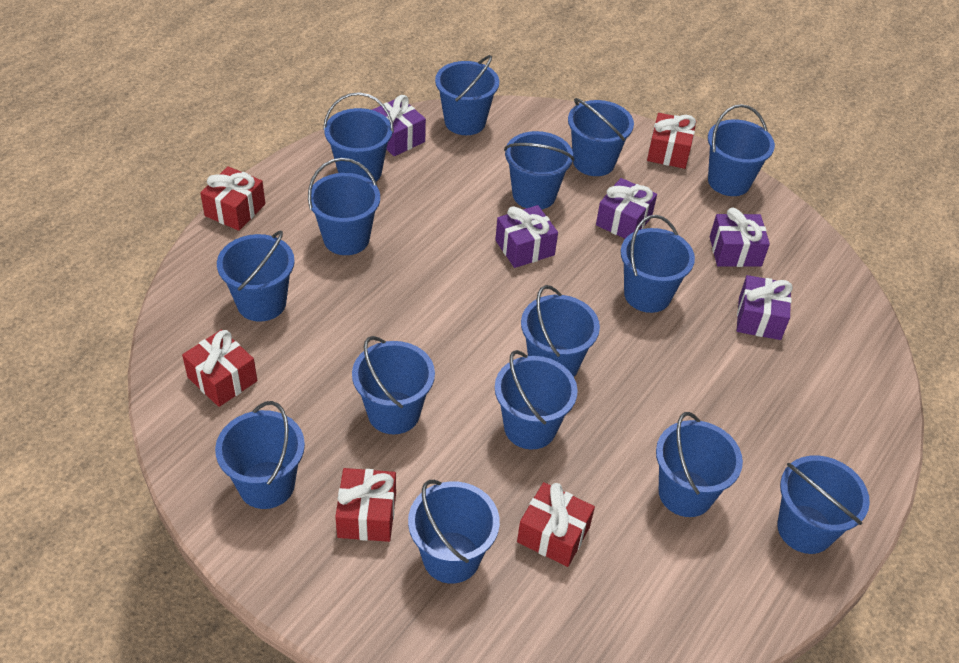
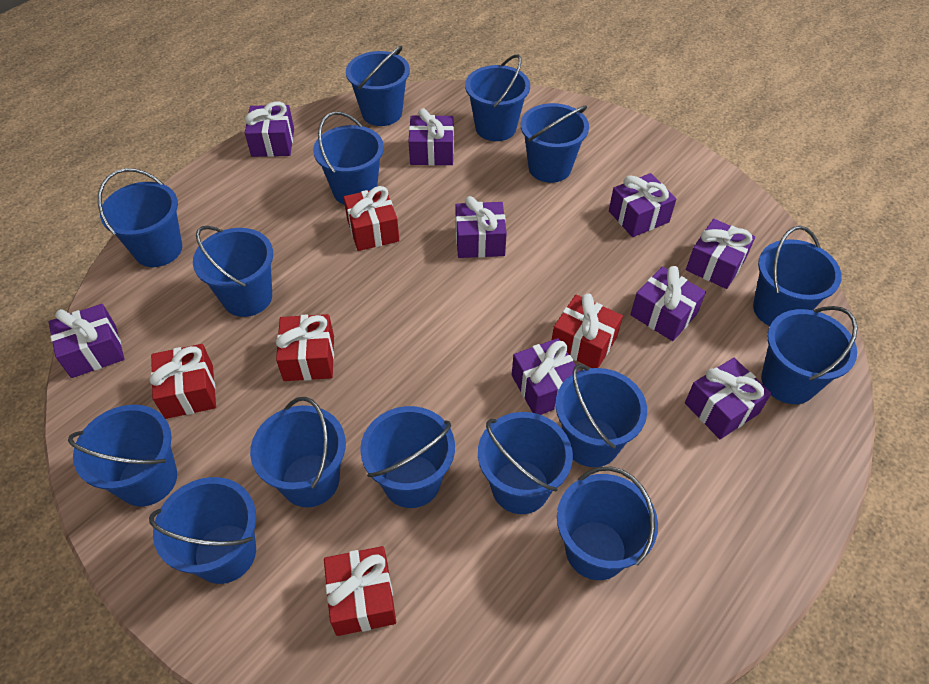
purple gift: 5 -> 9

